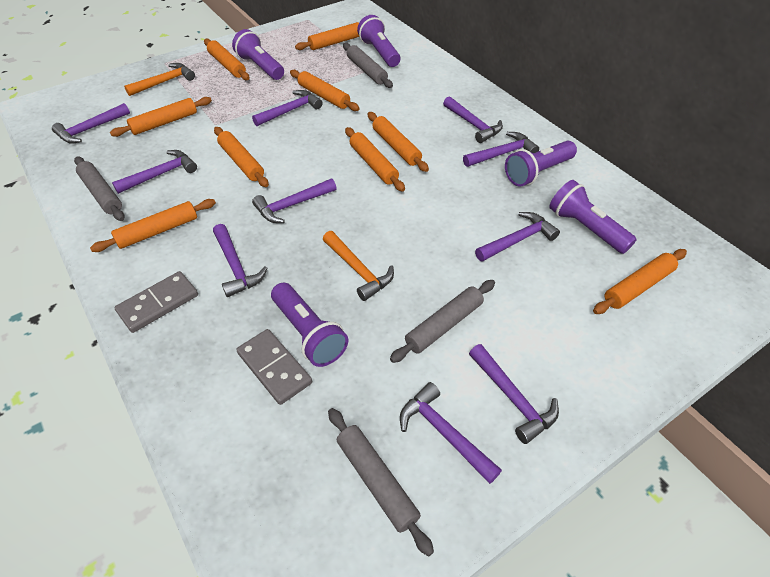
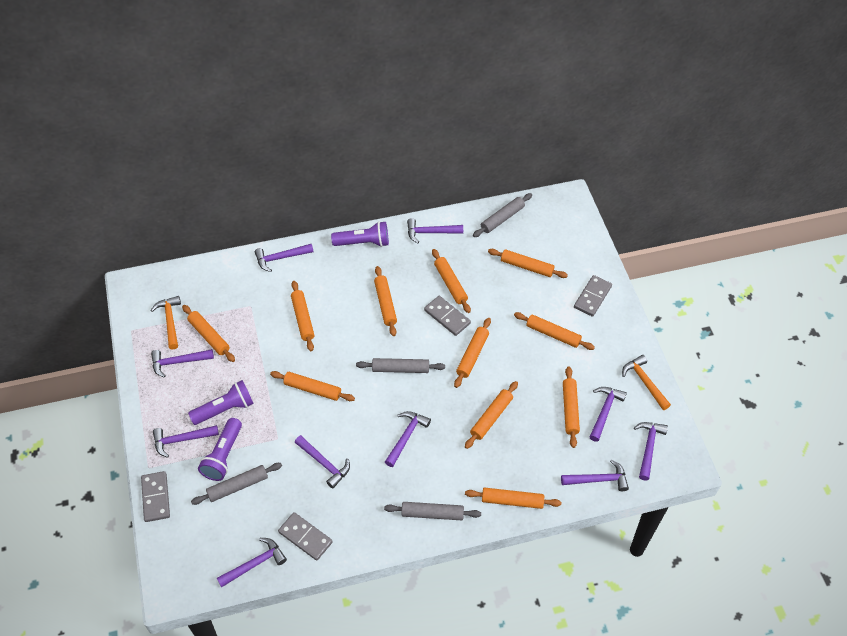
grey domino: 2 -> 4
orange rolling pin: 9 -> 11
purple flashlight: 5 -> 3

